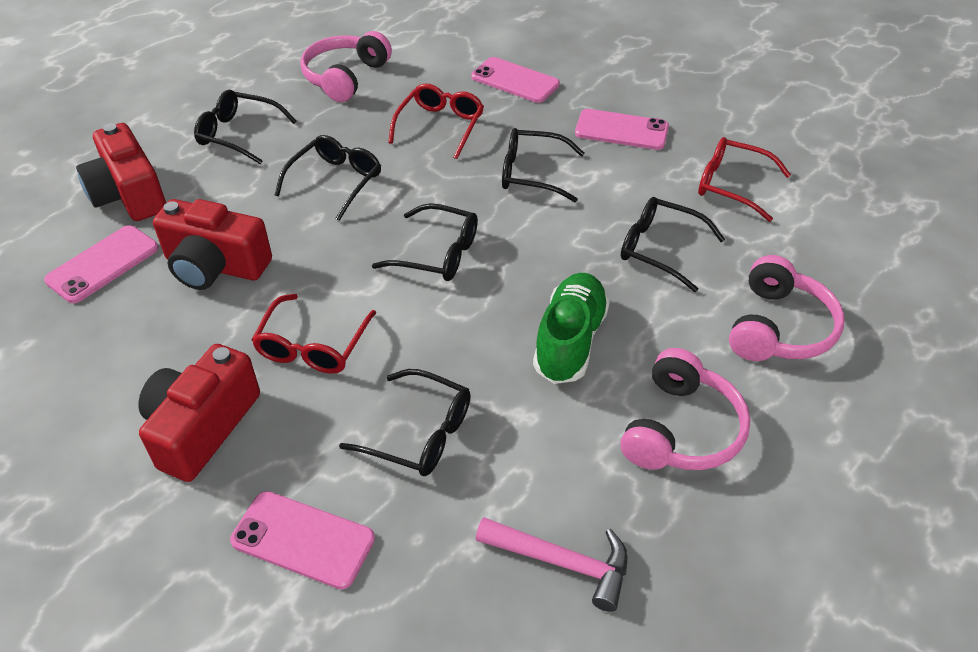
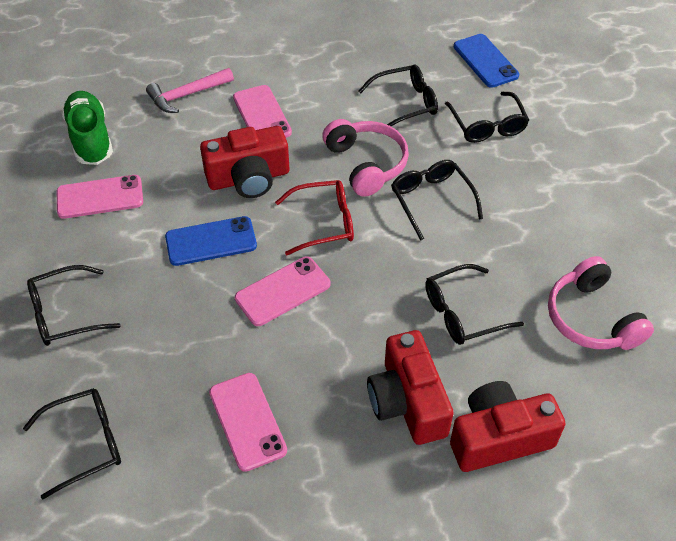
blue phone: 0 -> 2
pink headphones: 3 -> 2
red glasses: 3 -> 1

